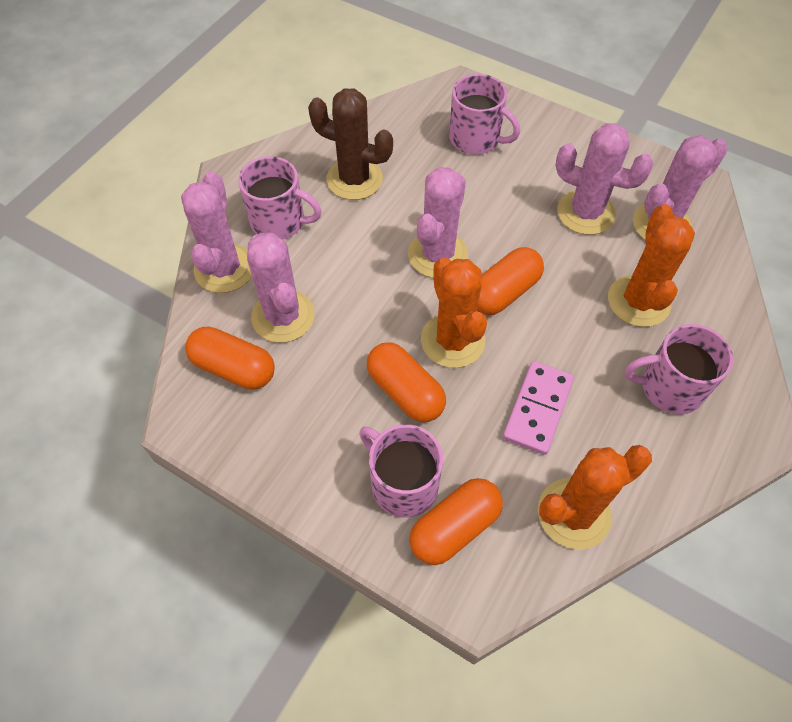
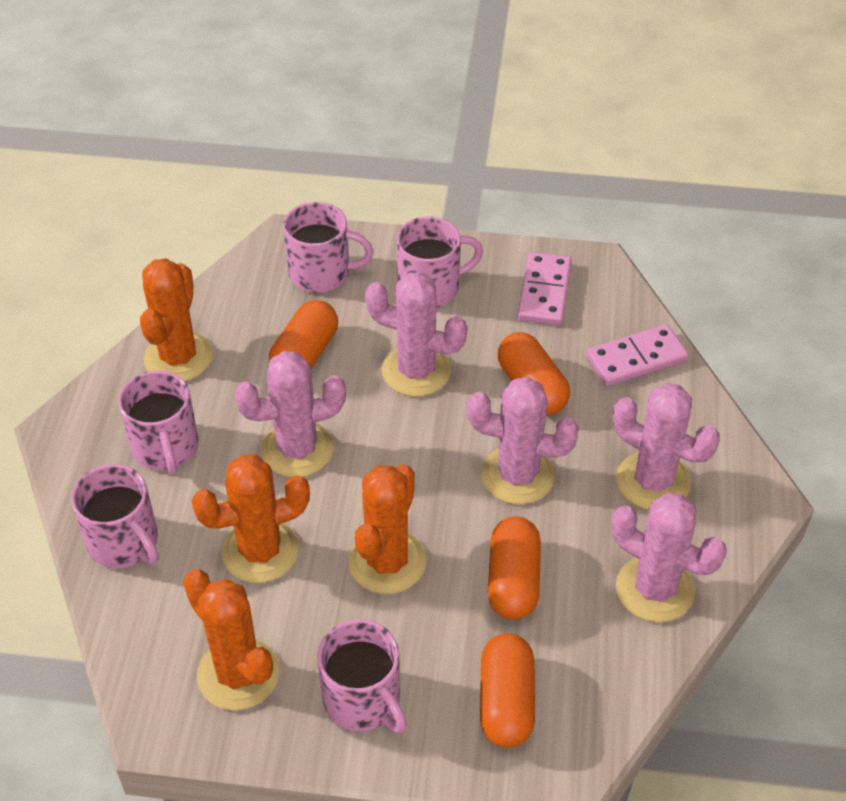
brown cactus: 1 -> 0
orange cactus: 3 -> 4
pink domino: 1 -> 2
pink mug: 4 -> 5

